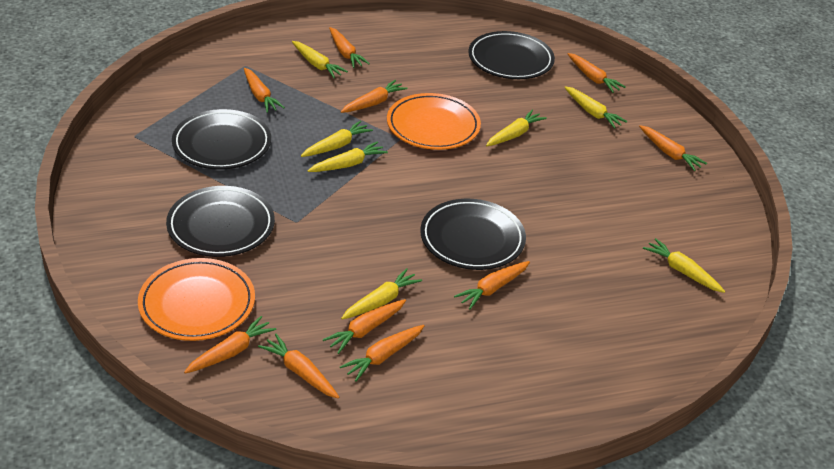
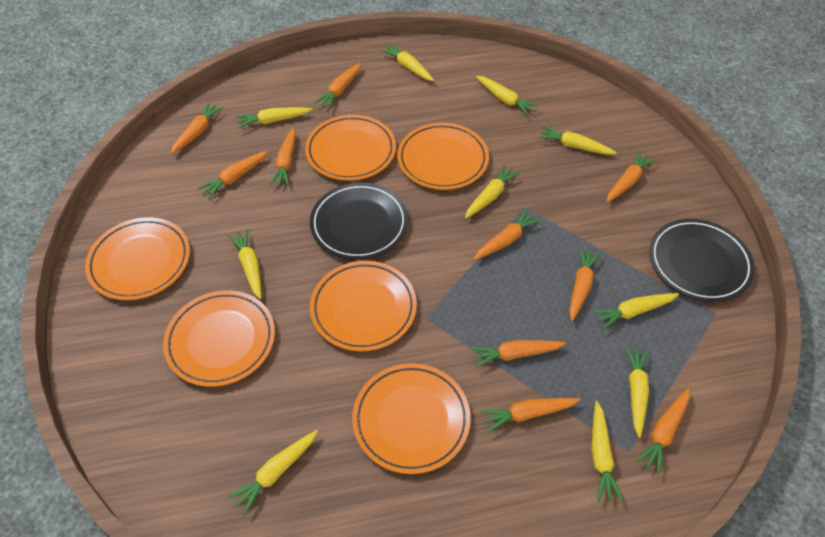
black plate: 4 -> 2
orange plate: 2 -> 6
yellow carrot: 7 -> 10

